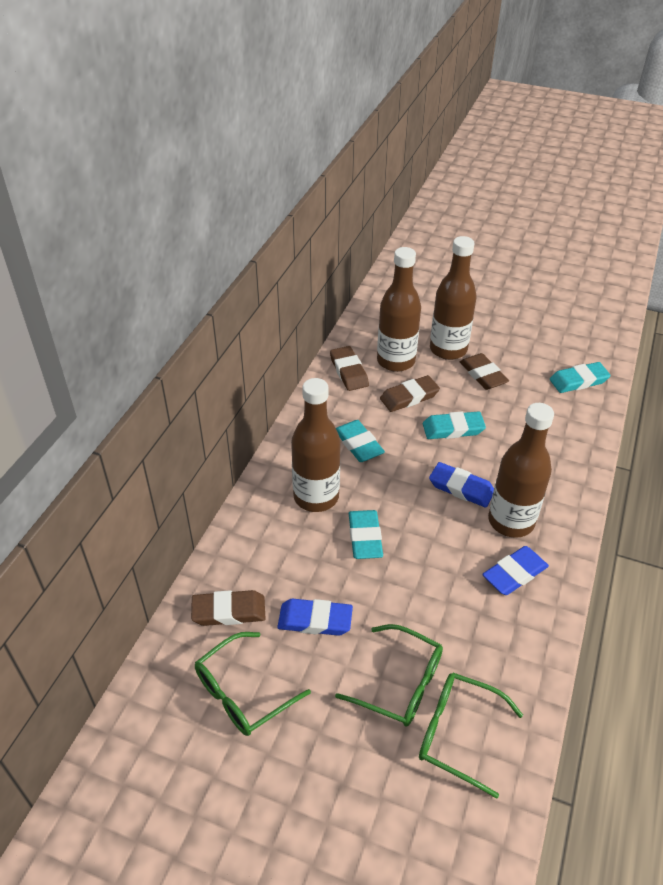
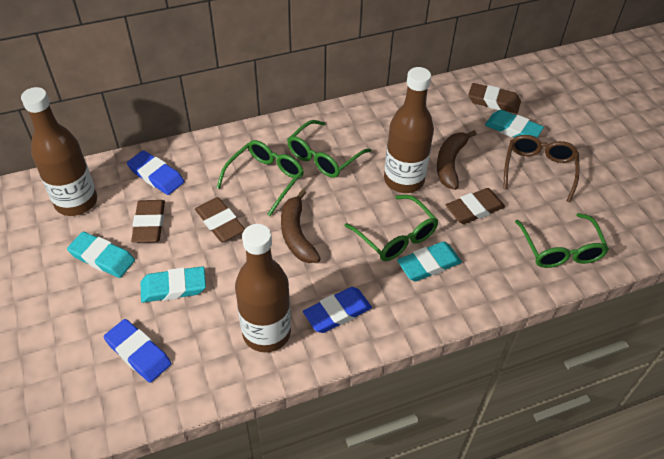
brown banana: 0 -> 2
brown bottle: 4 -> 3
brown glasses: 0 -> 1
green glasses: 3 -> 4

